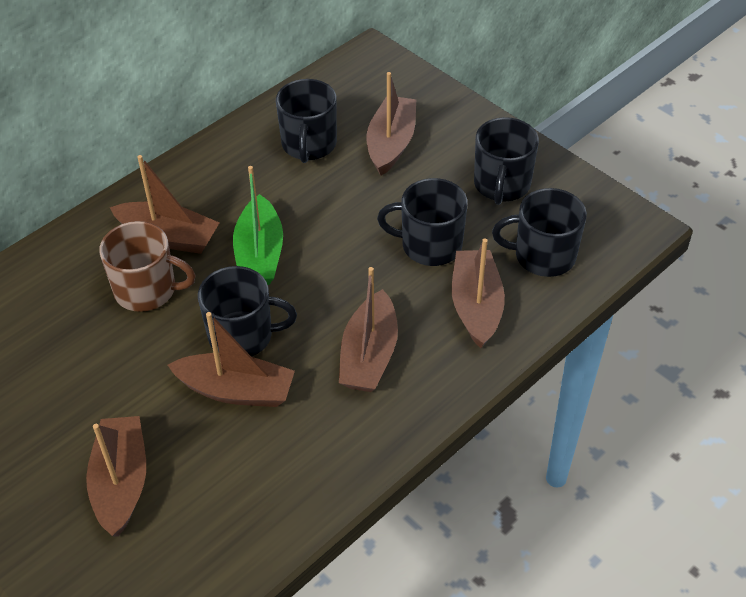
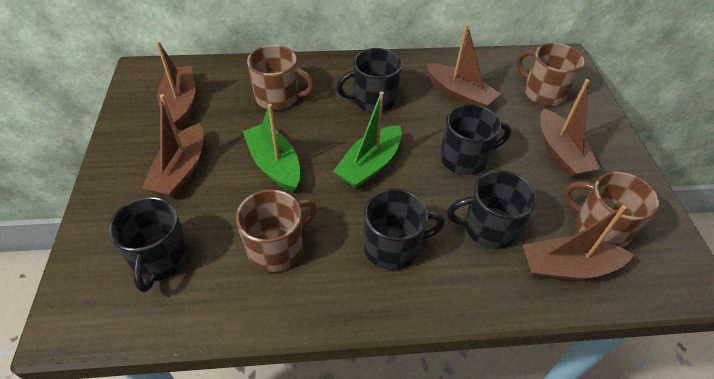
brown boat: 6 -> 5
brown mug: 1 -> 4
green boat: 1 -> 2

